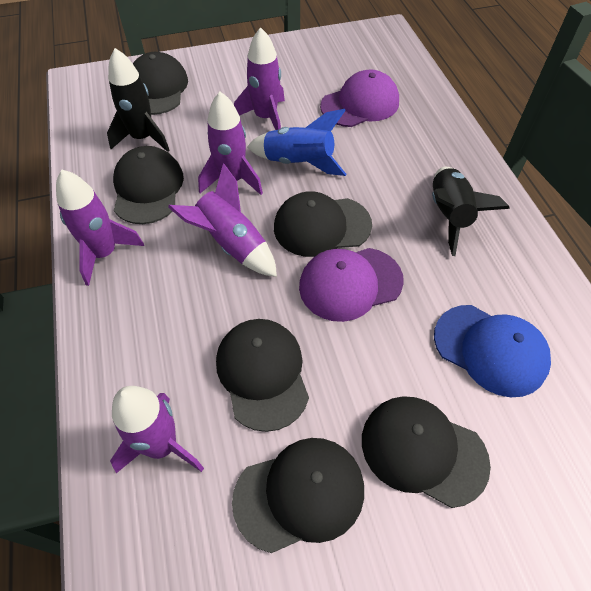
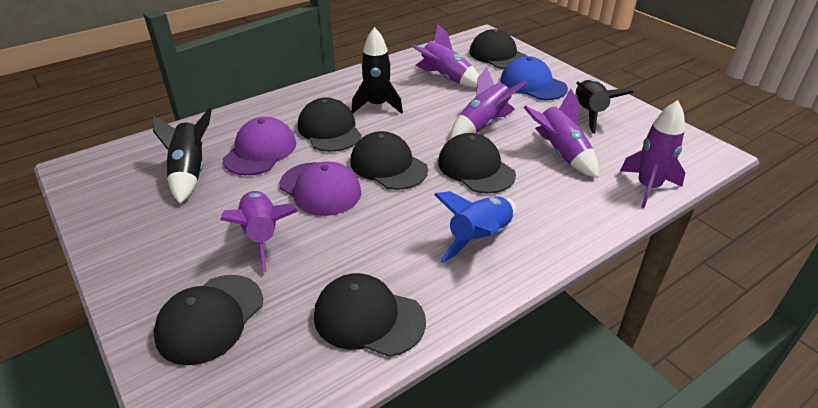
black rocket: 2 -> 3

